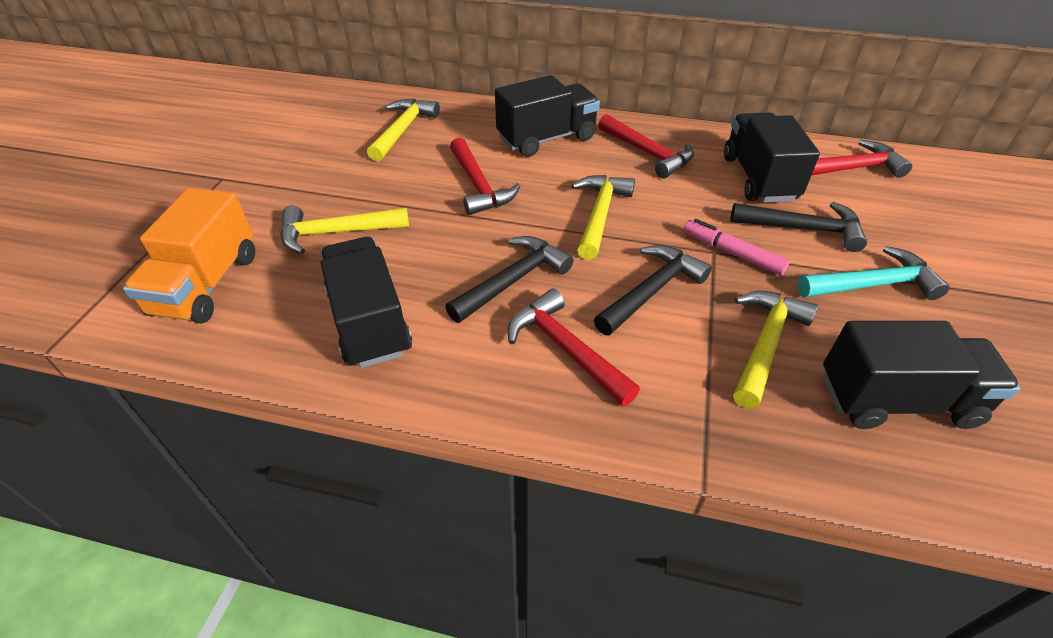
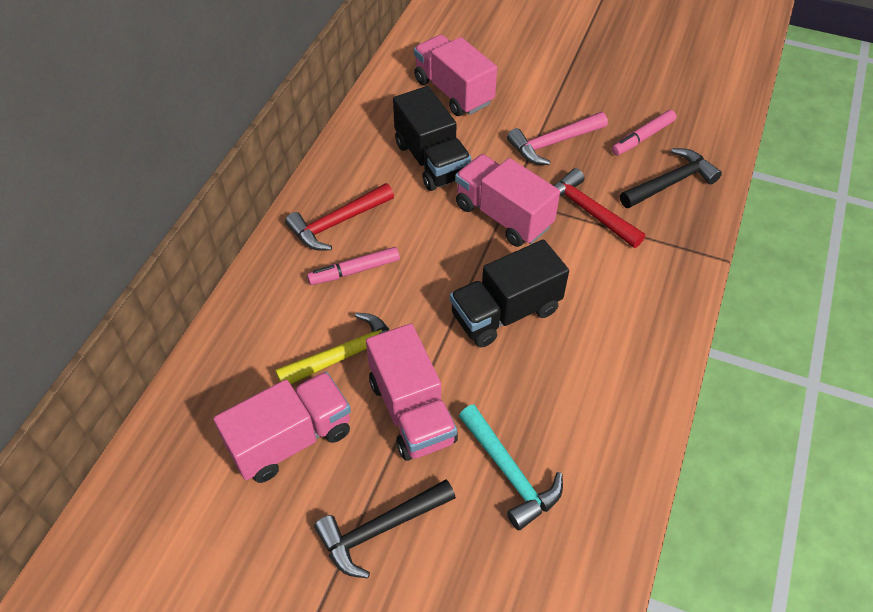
black hammer: 3 -> 2
black truck: 4 -> 2
orange truck: 1 -> 0
pink hammer: 0 -> 1
pink marker: 1 -> 2
pink truck: 0 -> 4
red hammer: 4 -> 2
yellow hammer: 4 -> 1

